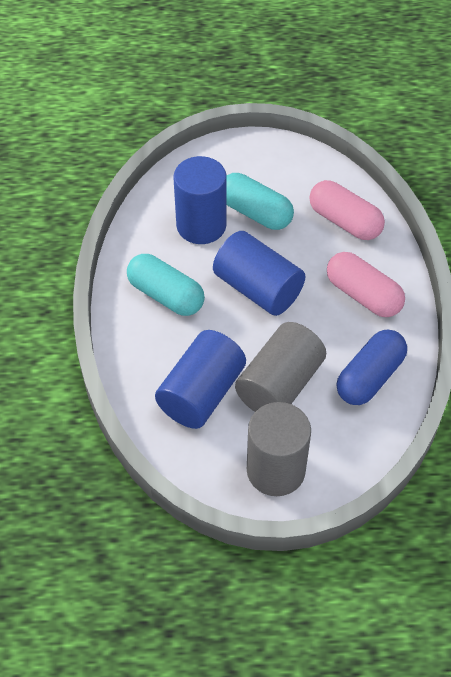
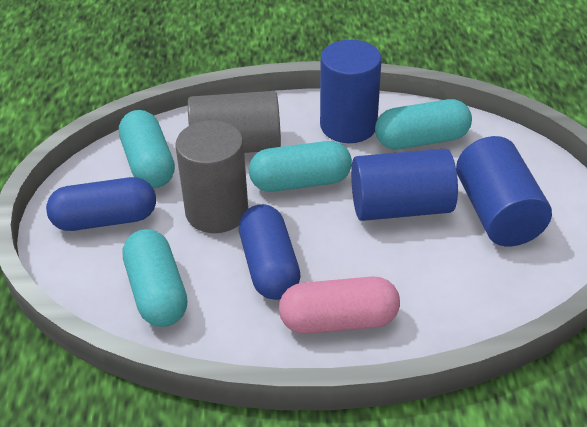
blue capsule: 1 -> 2
pink capsule: 2 -> 1
turquoise capsule: 2 -> 4

